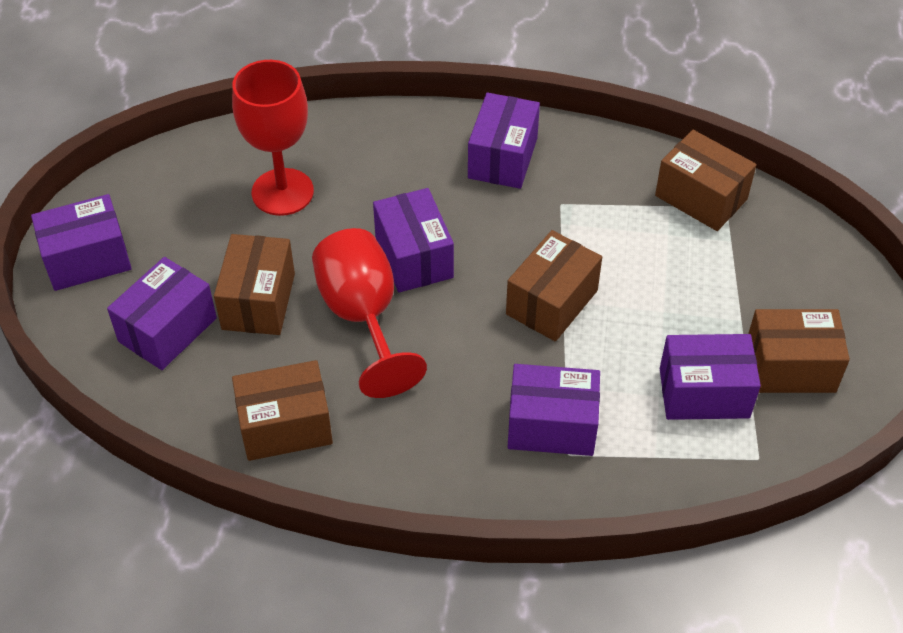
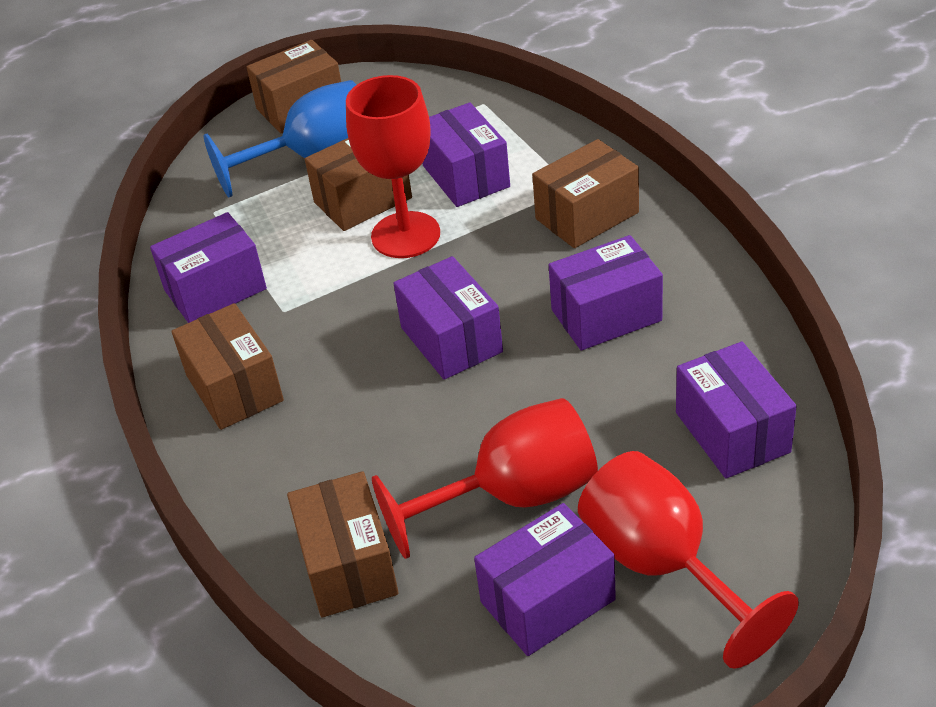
blue goblet: 0 -> 1
red goblet: 2 -> 3

